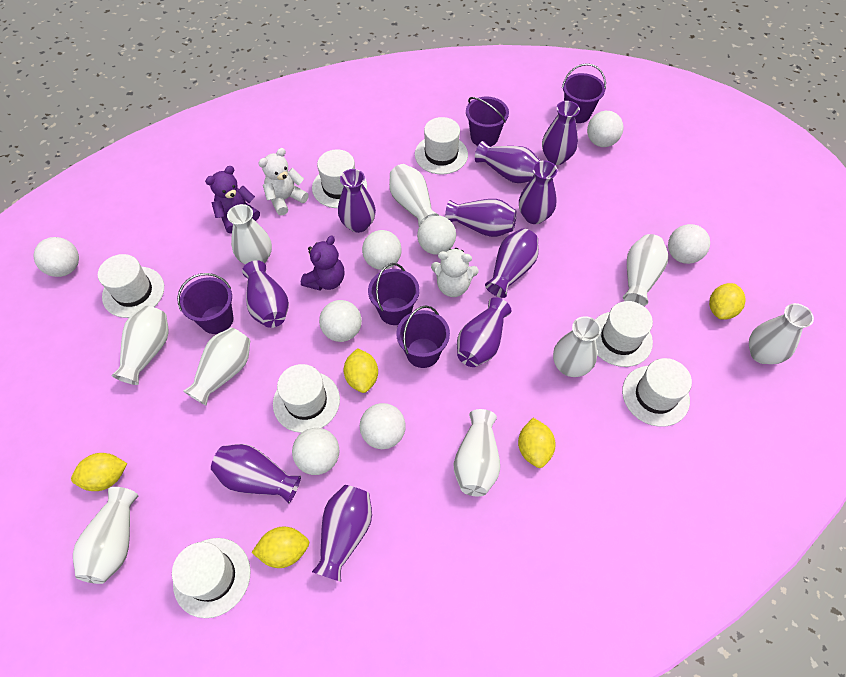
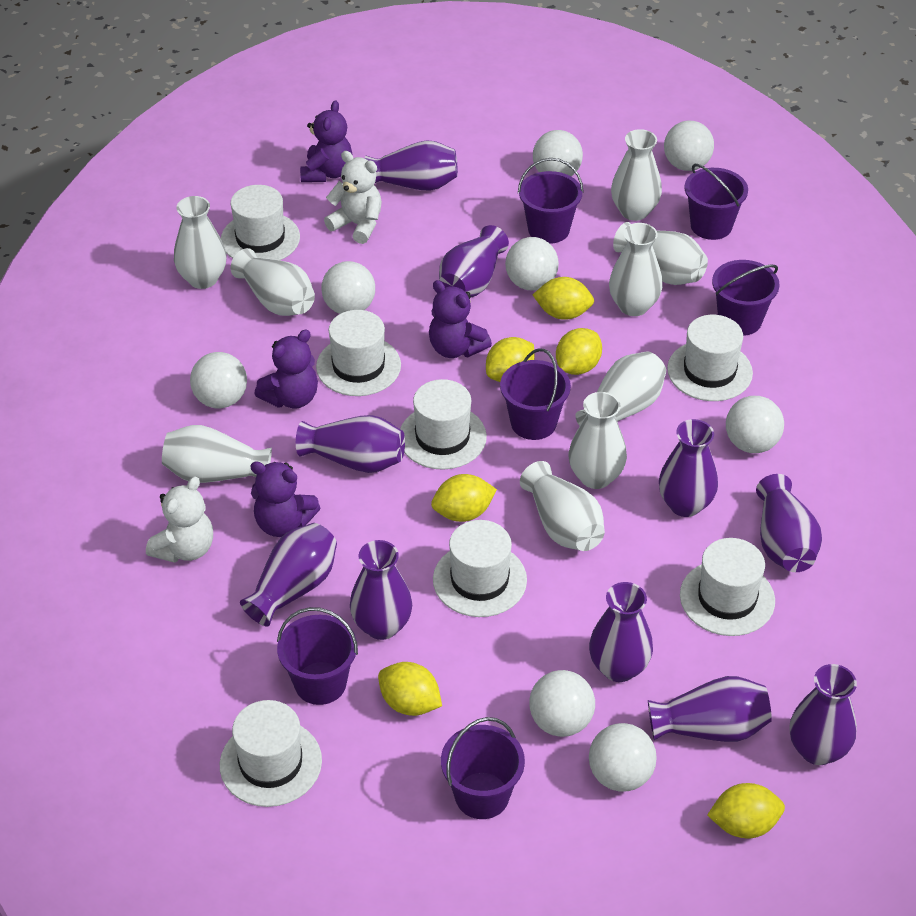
purple bucket: 5 -> 6
purple teddy bear: 2 -> 4
yellow lemon: 5 -> 6

